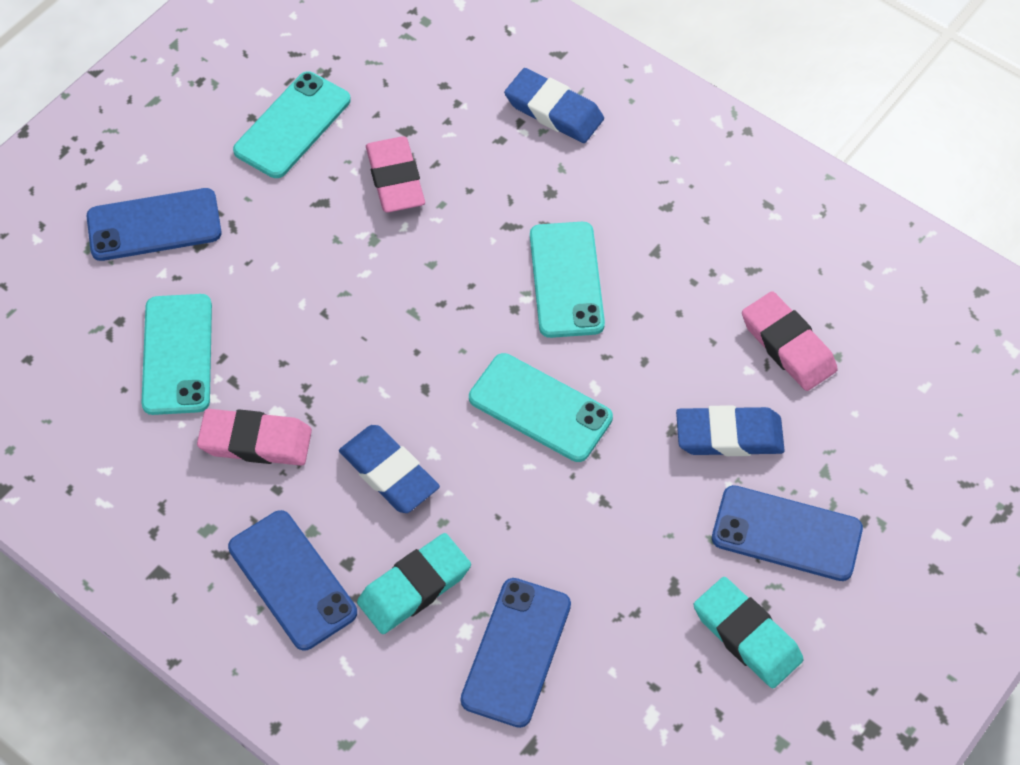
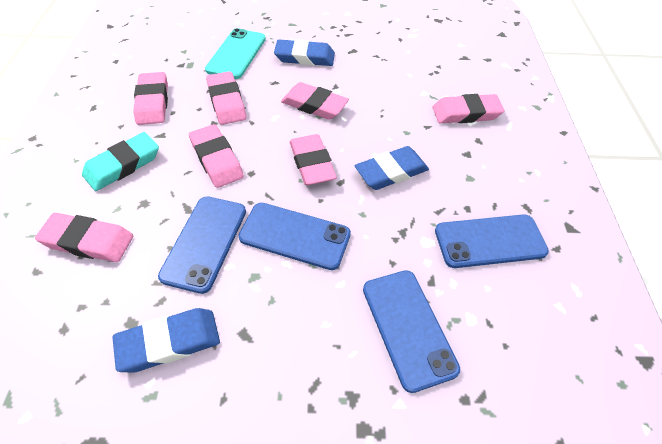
pink eraser: 3 -> 7
turquoise eraser: 2 -> 1
turquoise phone: 4 -> 1

